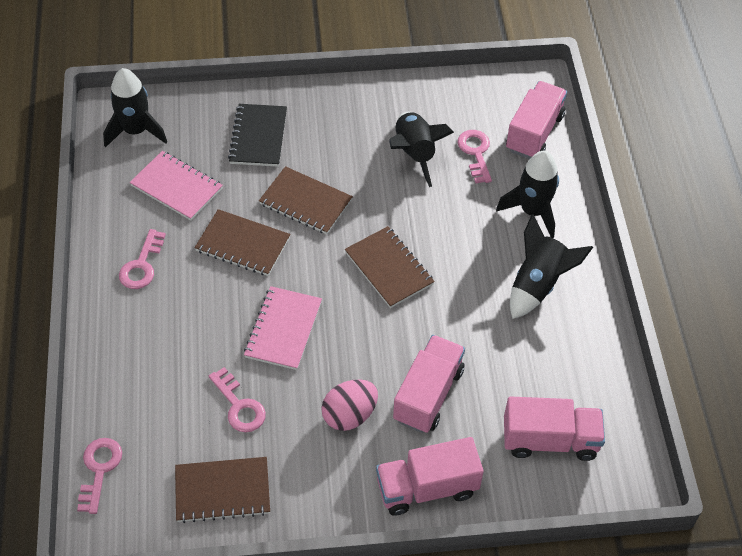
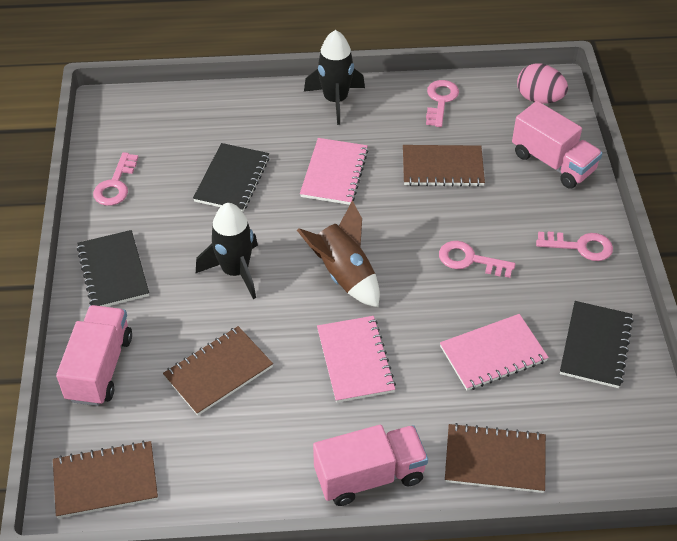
black notebook: 1 -> 3
black rocket: 4 -> 2
brown rocket: 0 -> 1
pink notebook: 2 -> 3
pink truck: 4 -> 3

